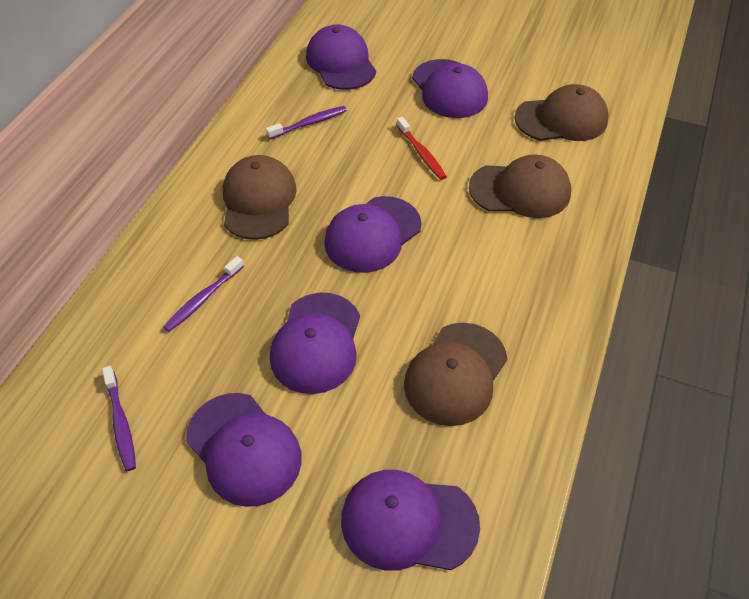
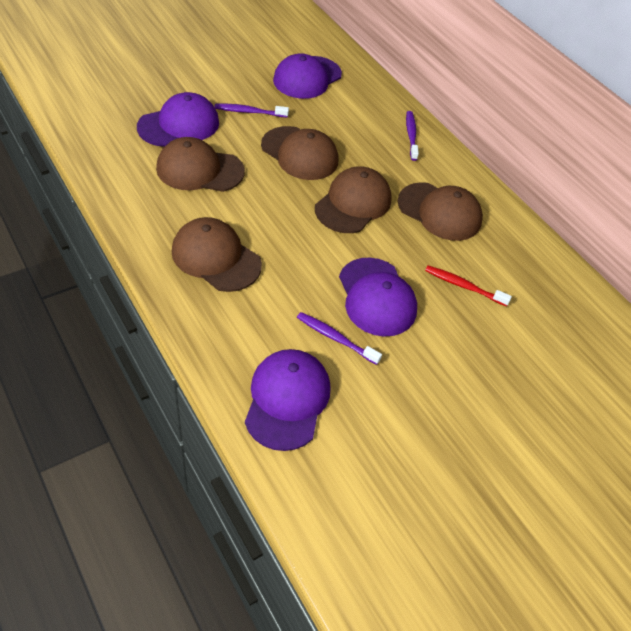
brown cap: 4 -> 5
purple cap: 6 -> 4

